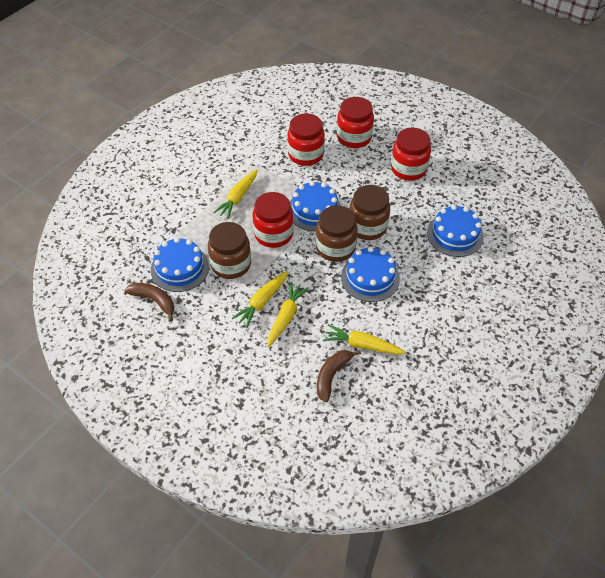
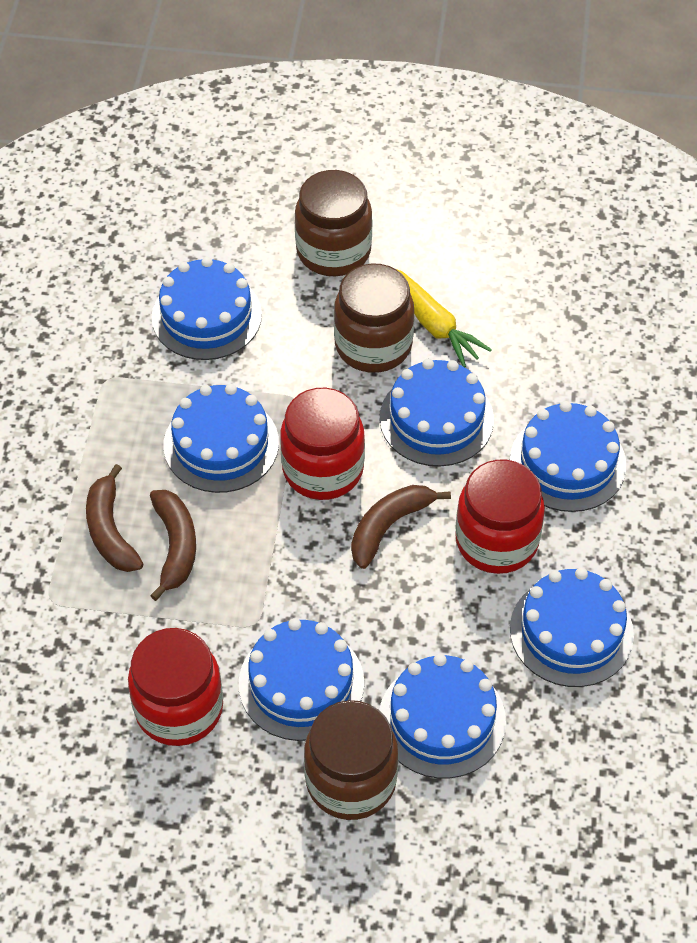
blue cake: 4 -> 7
brown banana: 2 -> 3
red jar: 4 -> 3
yellow carrot: 4 -> 1

